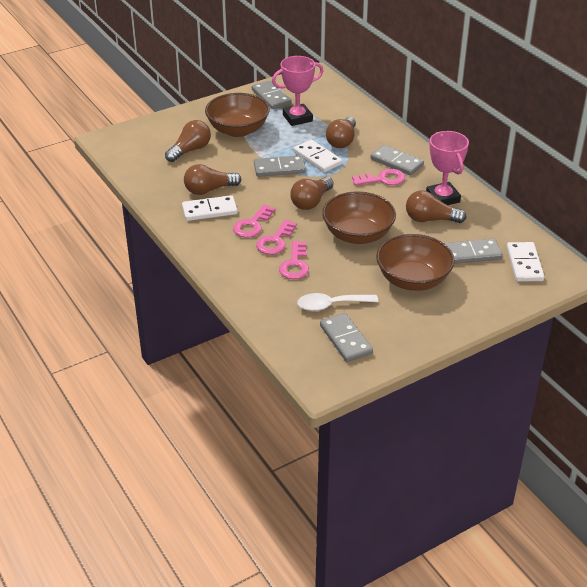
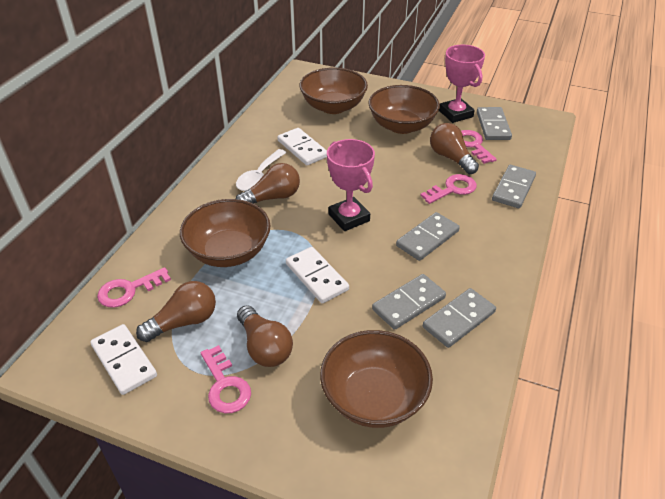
brown bowl: 3 -> 4
brown light bulb: 5 -> 4

